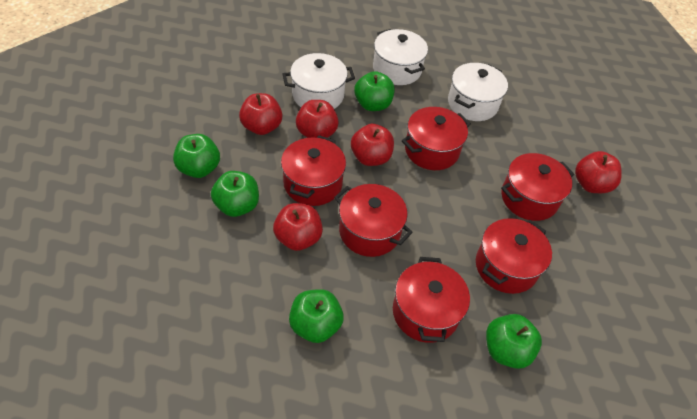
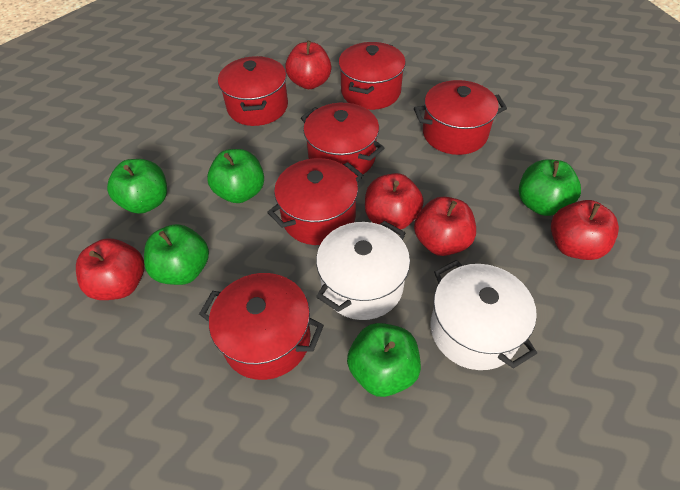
white pot: 3 -> 2

